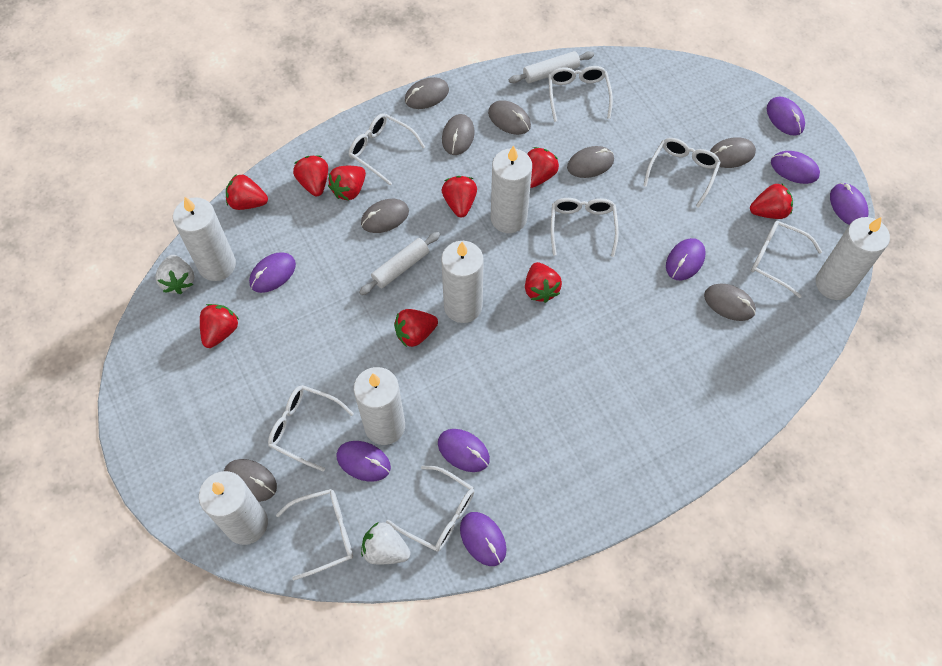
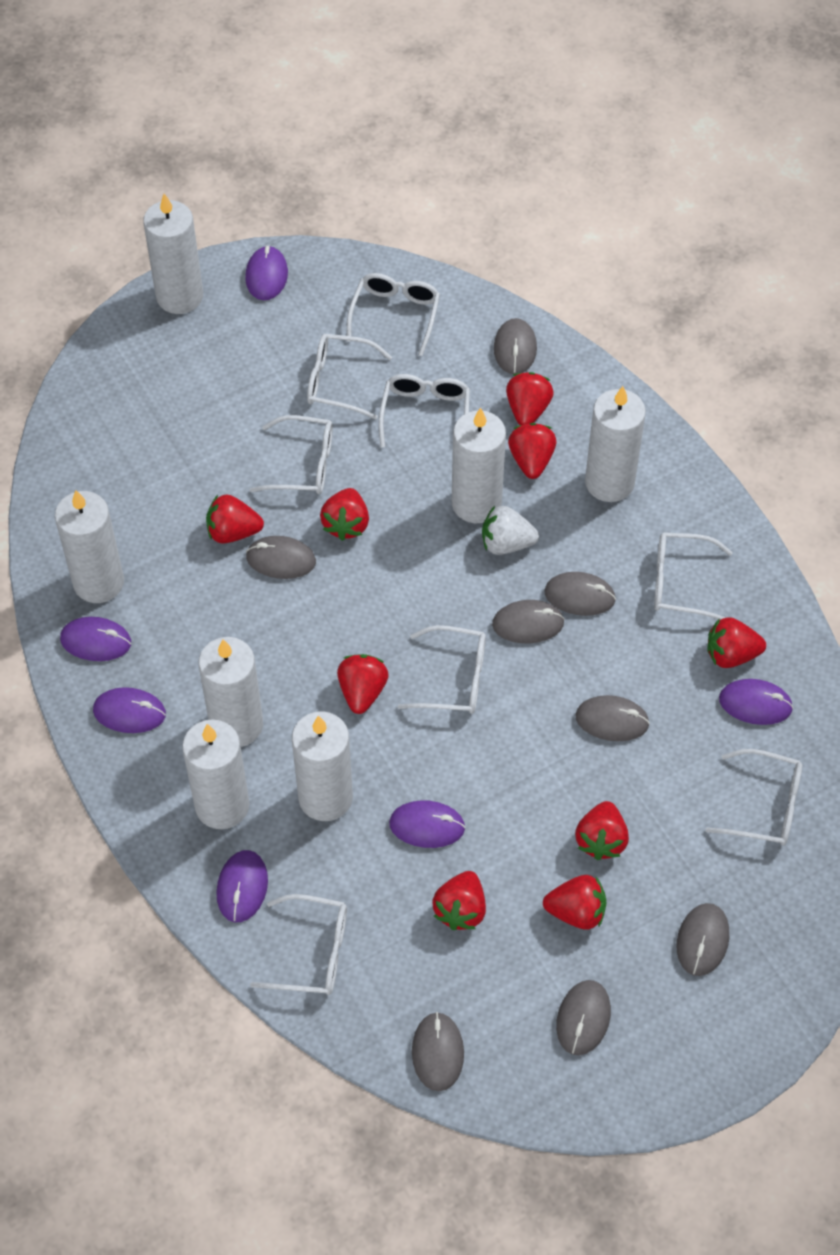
purple mouse: 8 -> 6
white candle: 6 -> 7
white rolling pin: 2 -> 0
white strawberry: 2 -> 1

